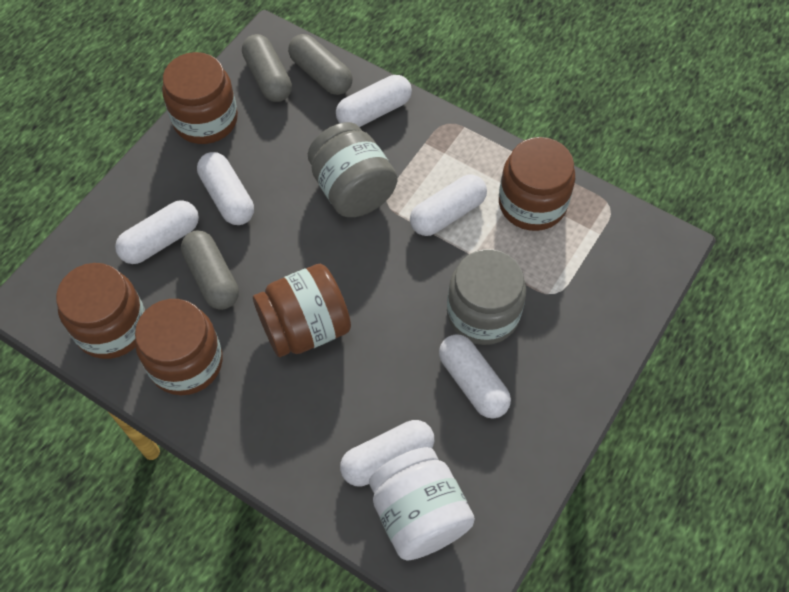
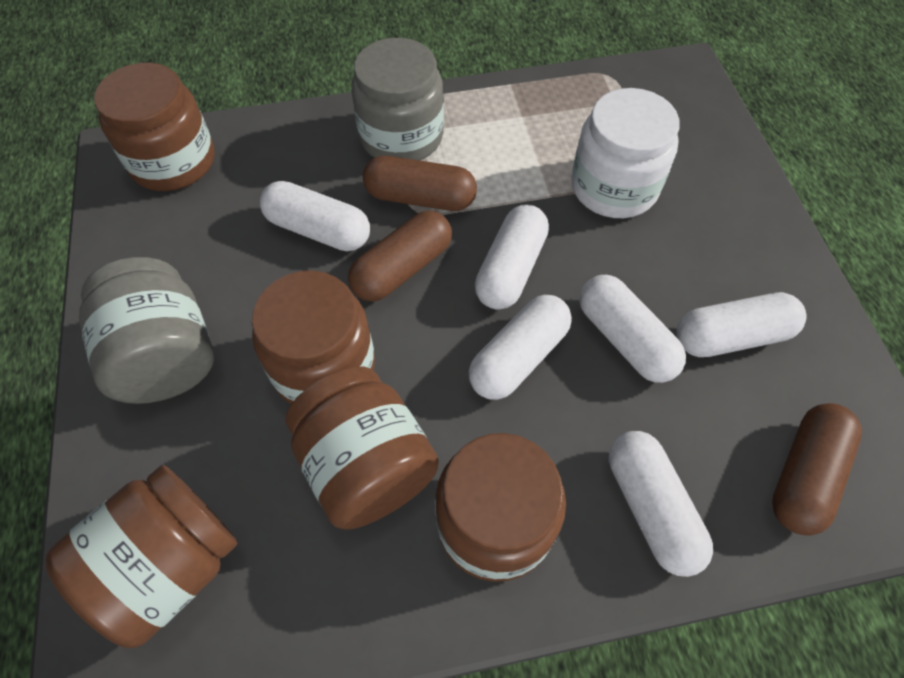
brown capsule: 0 -> 3
grey capsule: 3 -> 0

